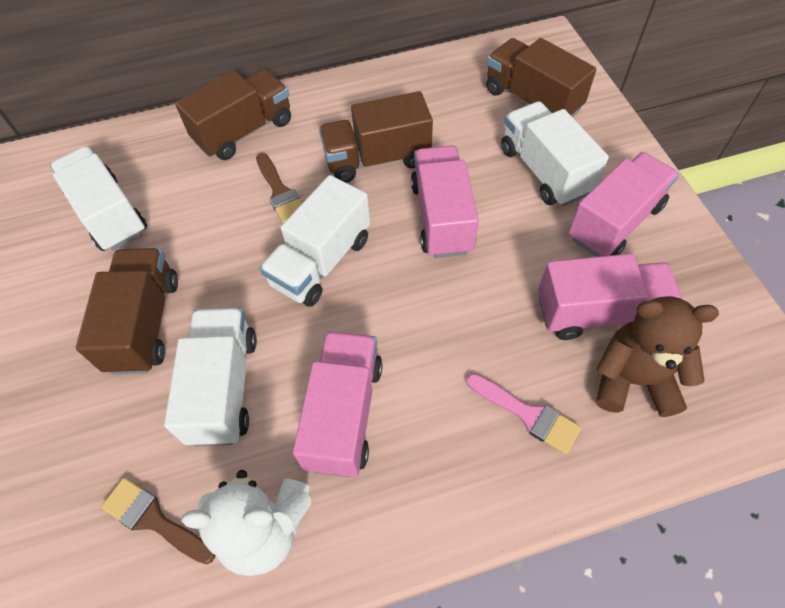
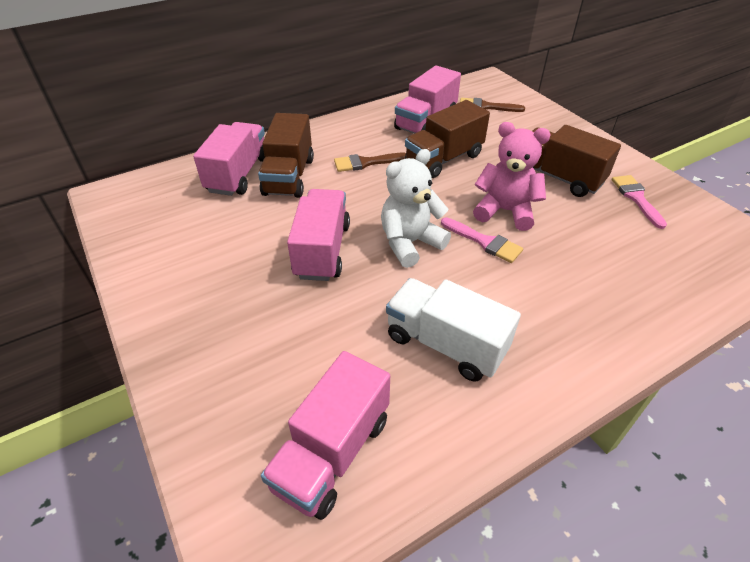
brown teddy bear: 1 -> 0
brown truck: 4 -> 3
pink brush: 1 -> 2
pink teddy bear: 0 -> 1
white truck: 4 -> 1

